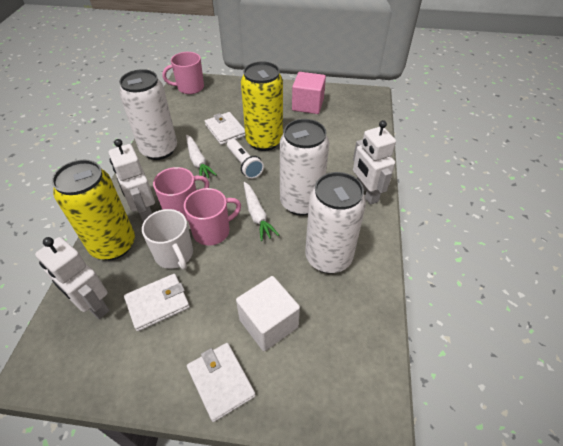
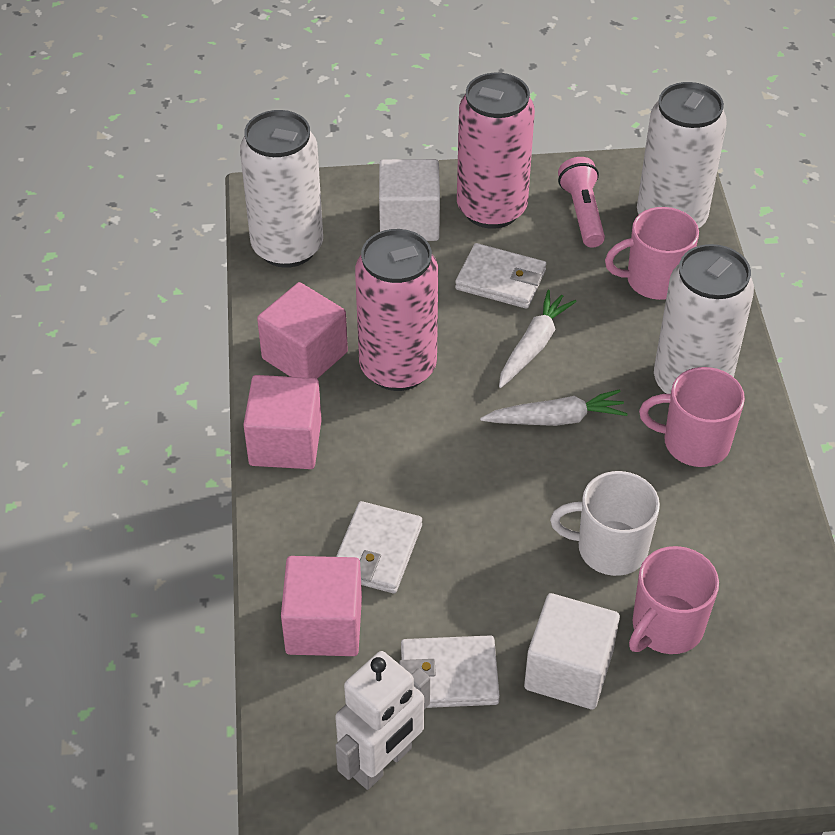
pink can: 0 -> 2
pink cube: 1 -> 3
pink flashlight: 0 -> 1
white cube: 1 -> 2
white flashlight: 1 -> 0
white robot: 3 -> 1
yellow can: 2 -> 0

